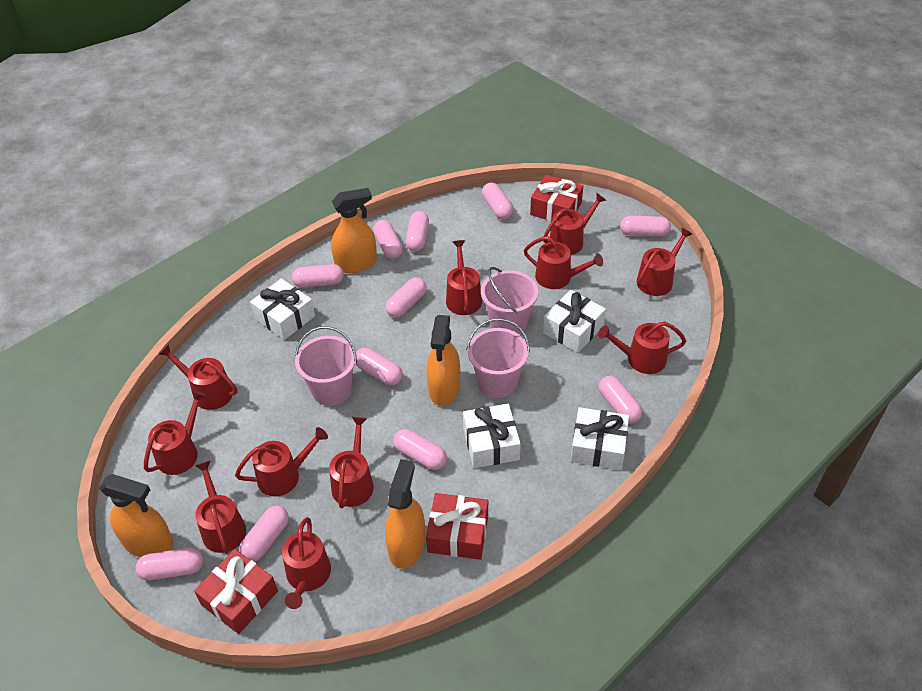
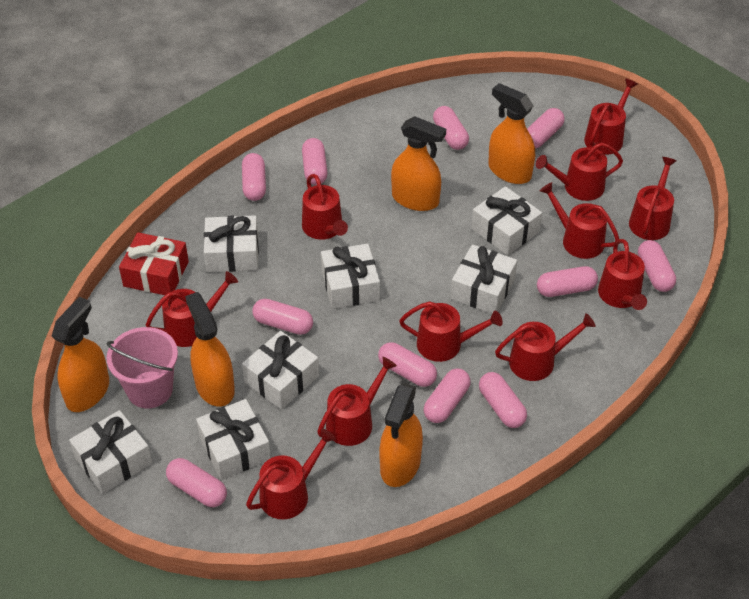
orange spray bottle: 4 -> 5
pink bucket: 3 -> 1
red gift: 3 -> 1
white gift: 4 -> 7

